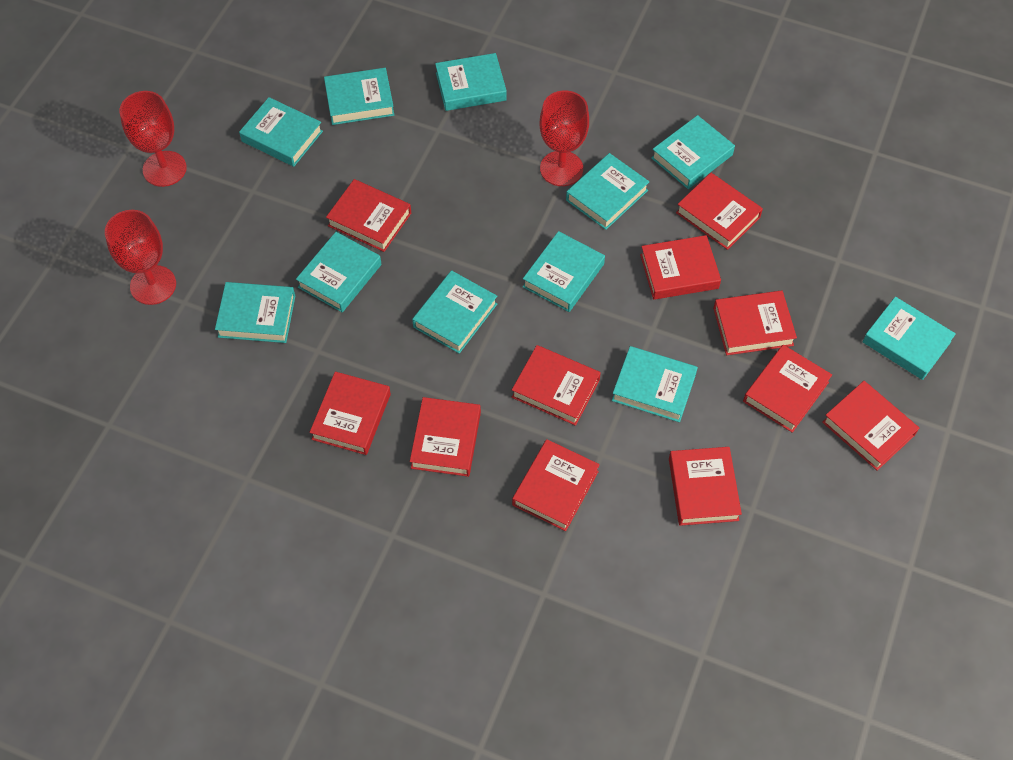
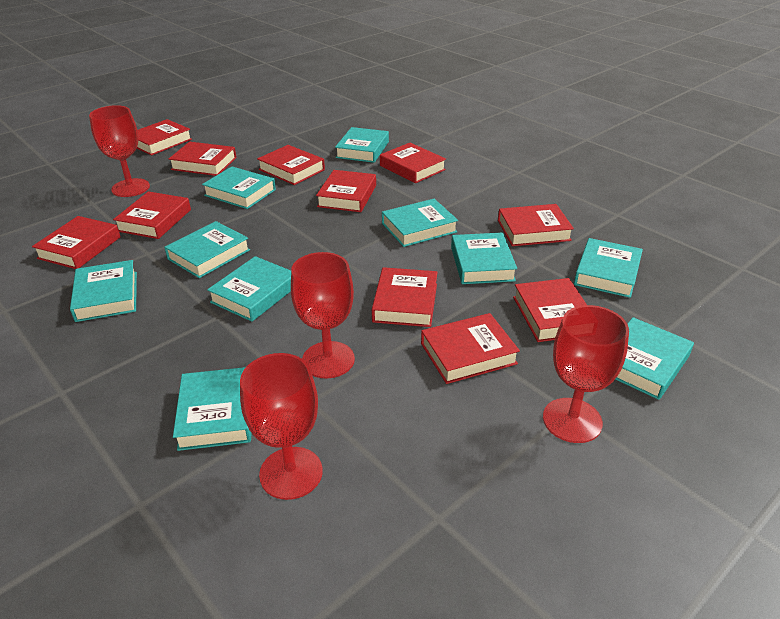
red goblet: 3 -> 4
turquoise book: 11 -> 10

